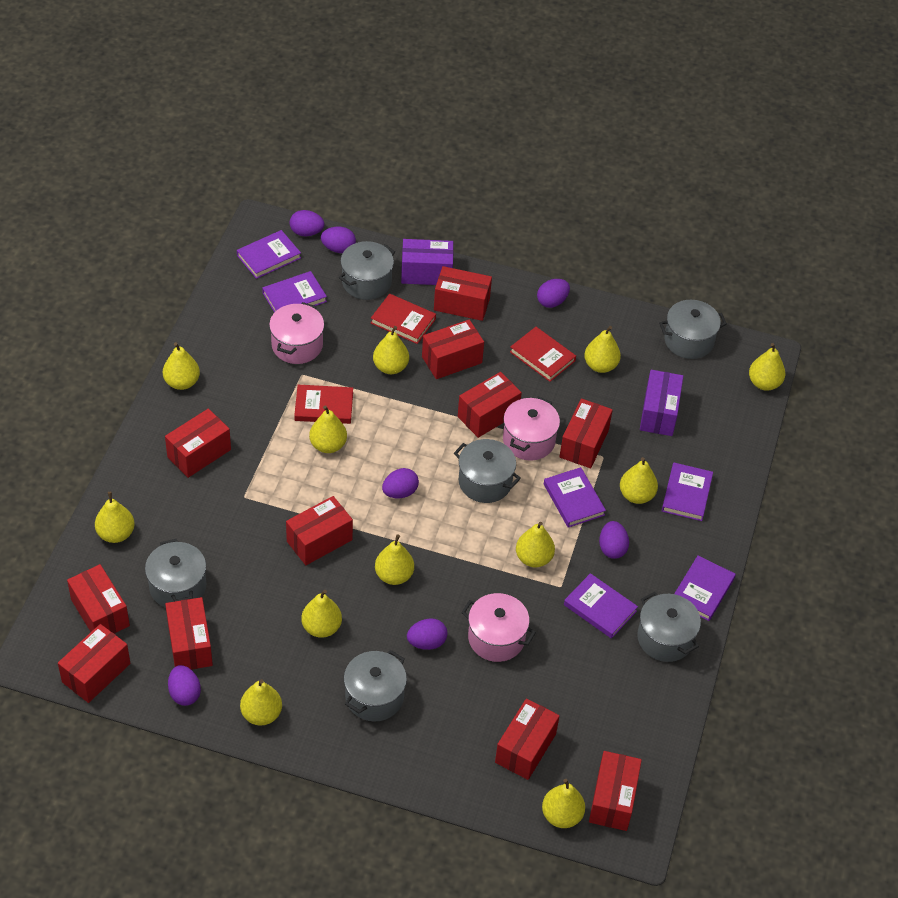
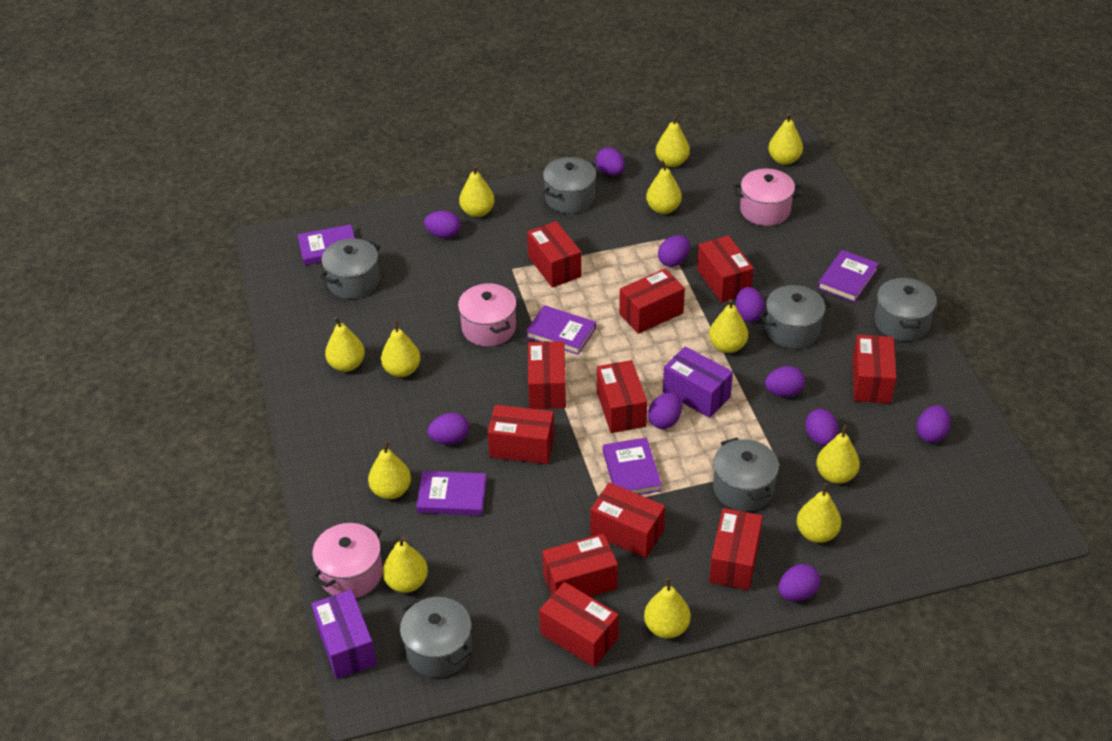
purple book: 6 -> 5
purple egg: 7 -> 10
red book: 3 -> 0

